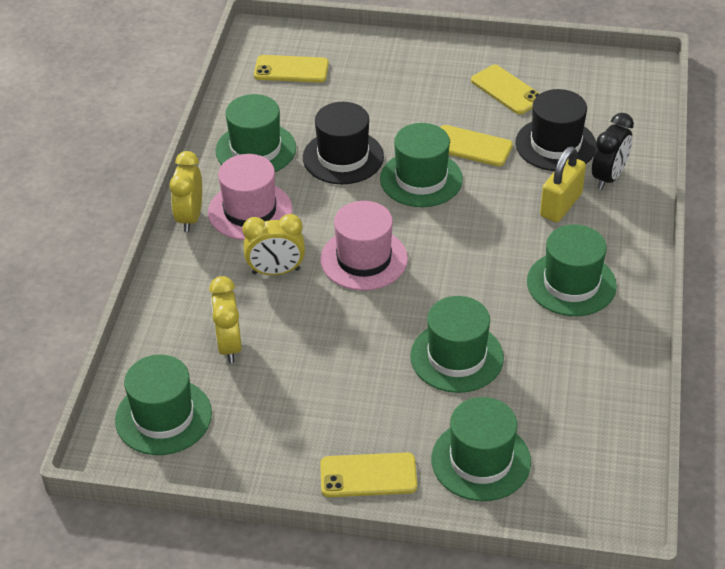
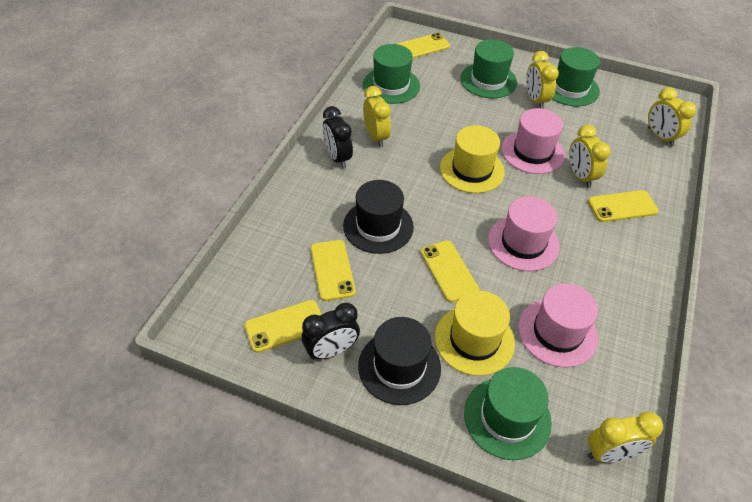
black clock: 1 -> 2
green hat: 6 -> 4
pink hat: 2 -> 3
yellow clock: 3 -> 5
yellow hat: 0 -> 2
yellow padlock: 1 -> 0
yellow phone: 4 -> 5

